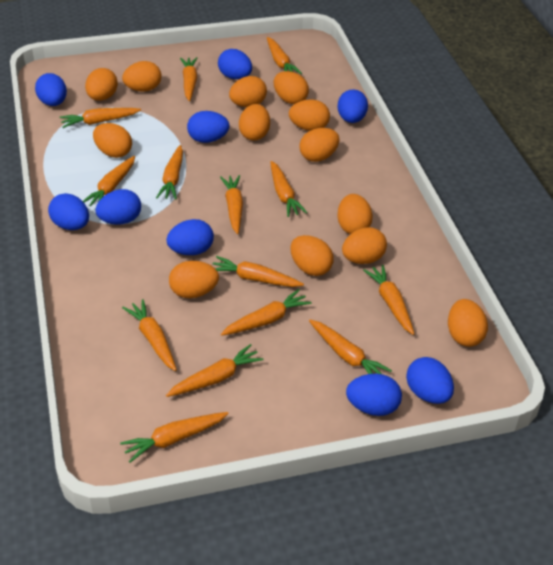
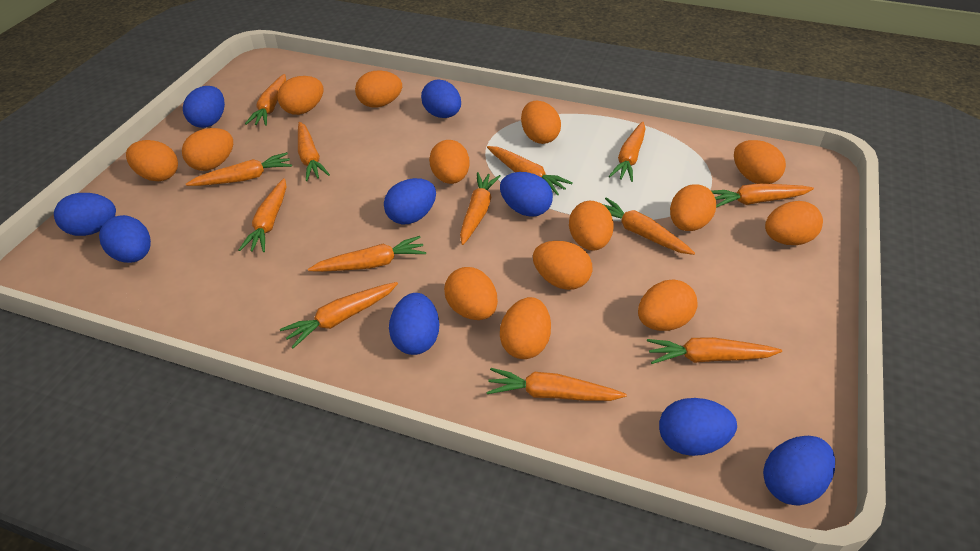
orange carrot: 14 -> 13
orange egg: 13 -> 14

